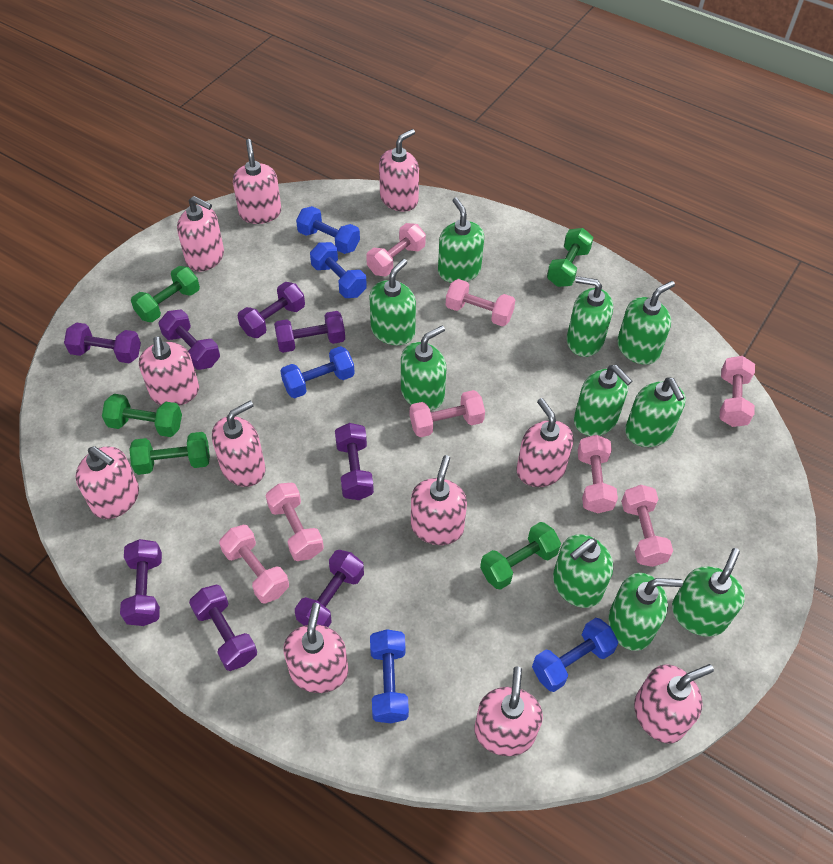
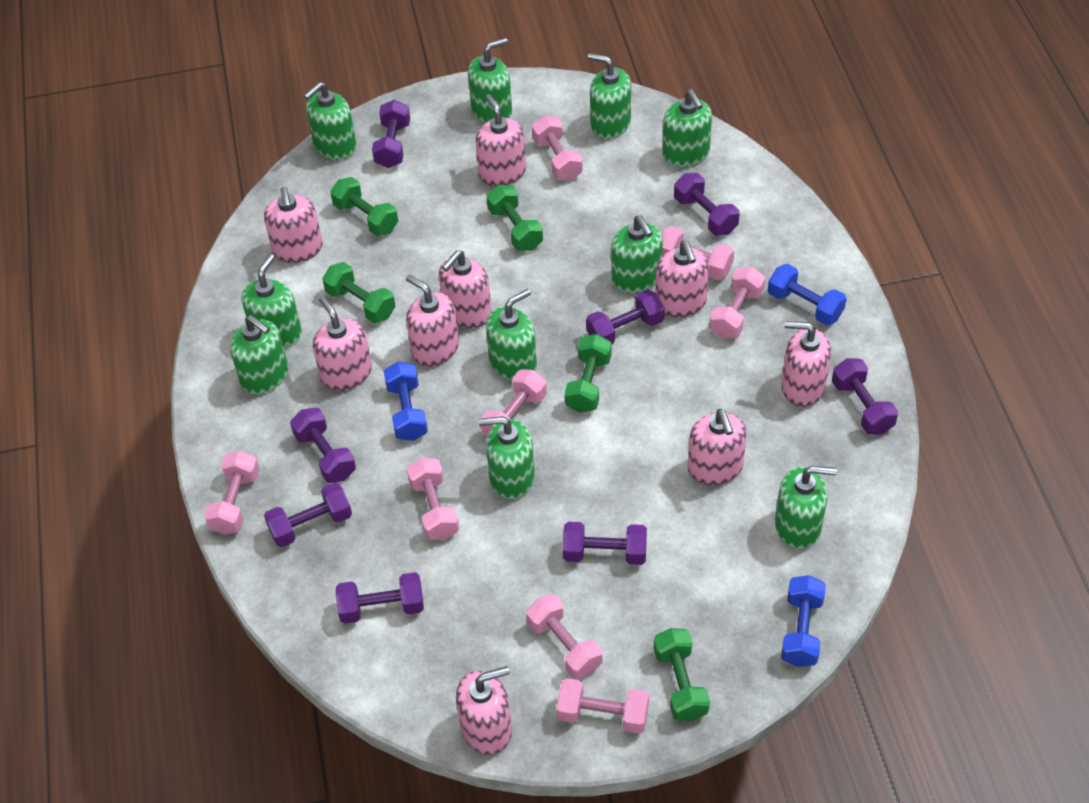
blue dumbbell: 5 -> 3
pink soap dispenser: 11 -> 9

